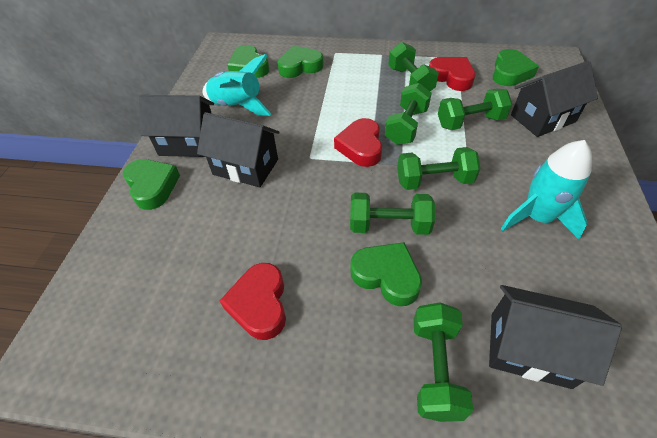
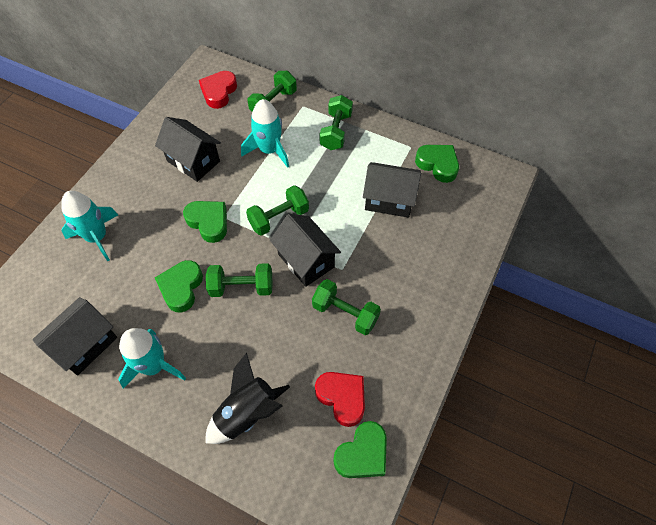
black rocket: 0 -> 1
green dumbbell: 6 -> 5
green heart: 5 -> 4
red heart: 3 -> 2
turquoise rocket: 2 -> 3

